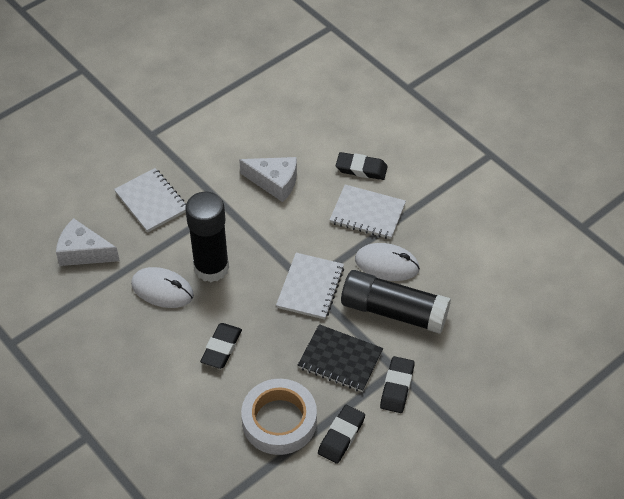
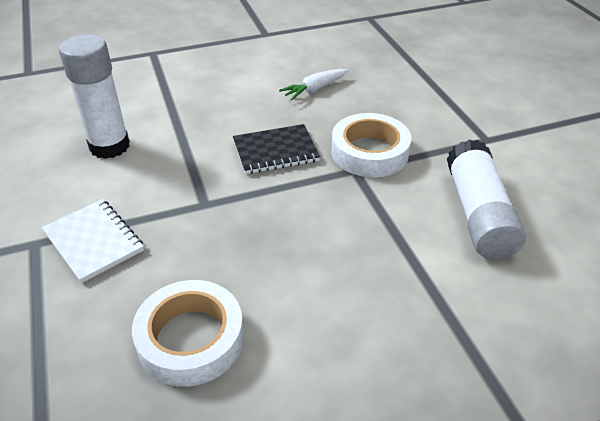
black eraser: 4 -> 0
black glue stick: 2 -> 0
white carrot: 0 -> 1
white cheese: 2 -> 0
white glue stick: 0 -> 2
white mouse: 2 -> 0
white notebook: 3 -> 1
white tape: 1 -> 2

